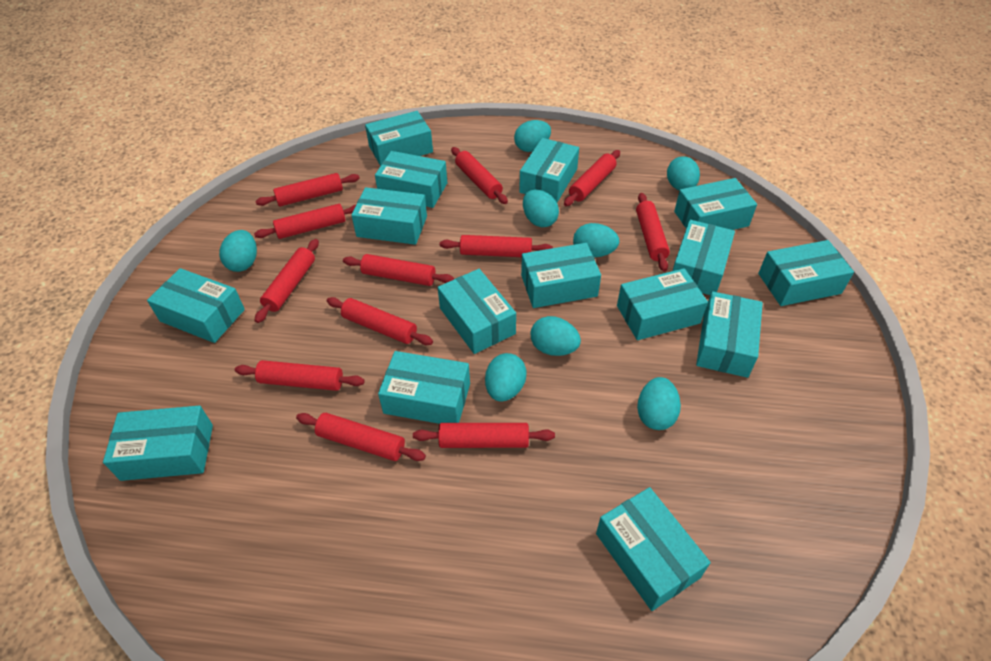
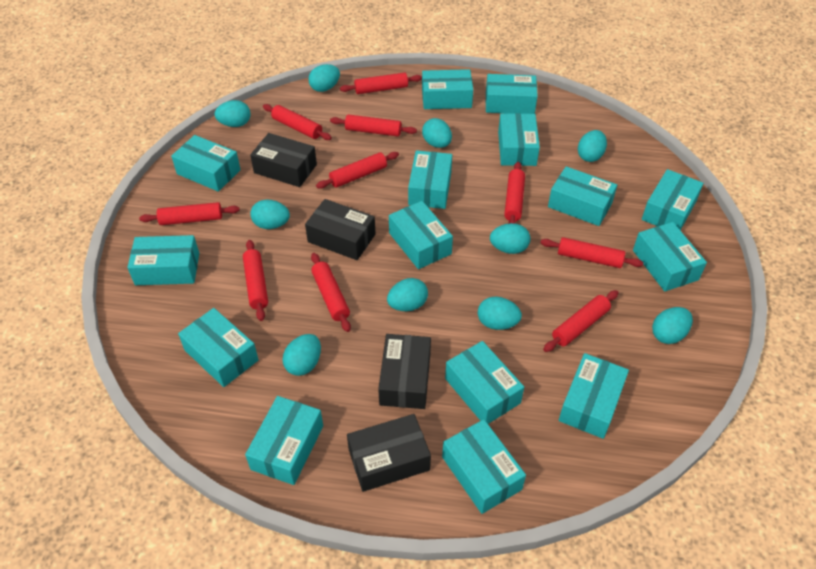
black box: 0 -> 4
red rolling pin: 12 -> 10
turquoise egg: 8 -> 10

